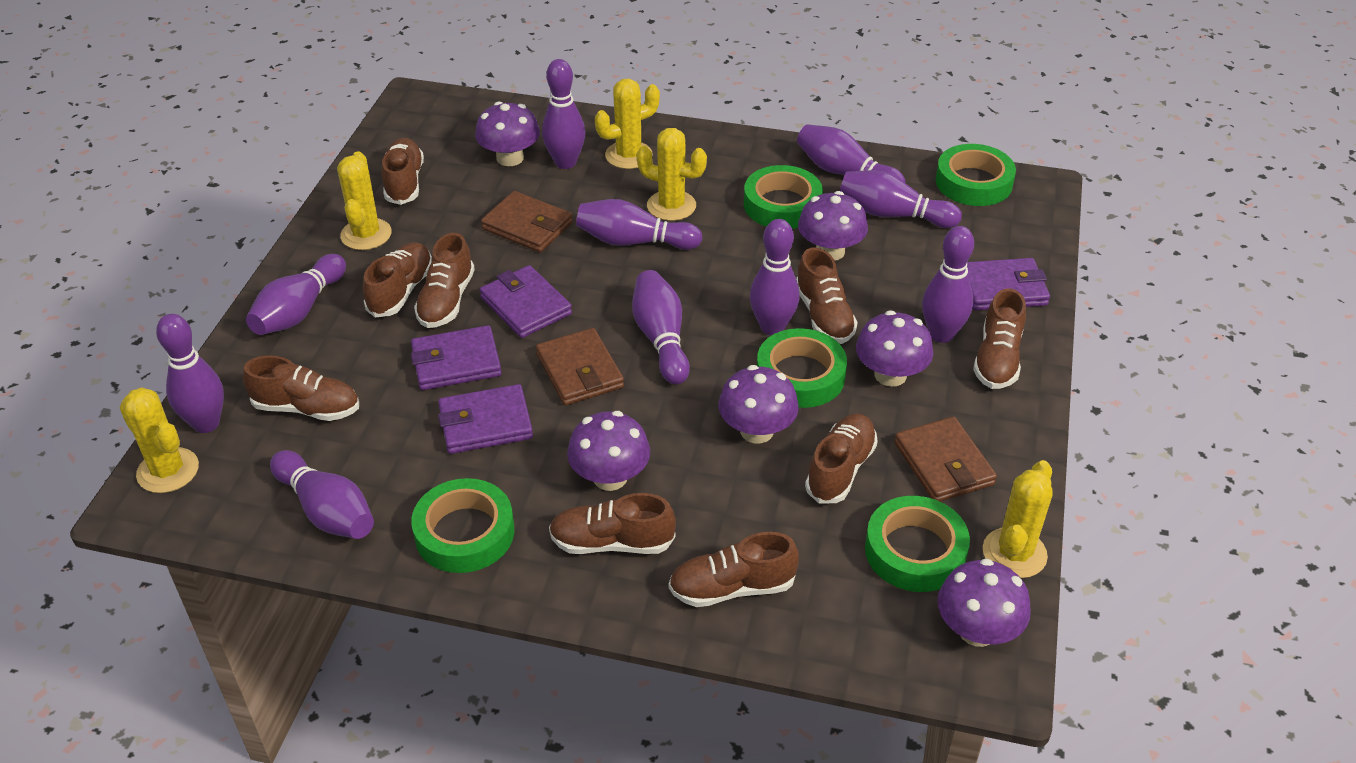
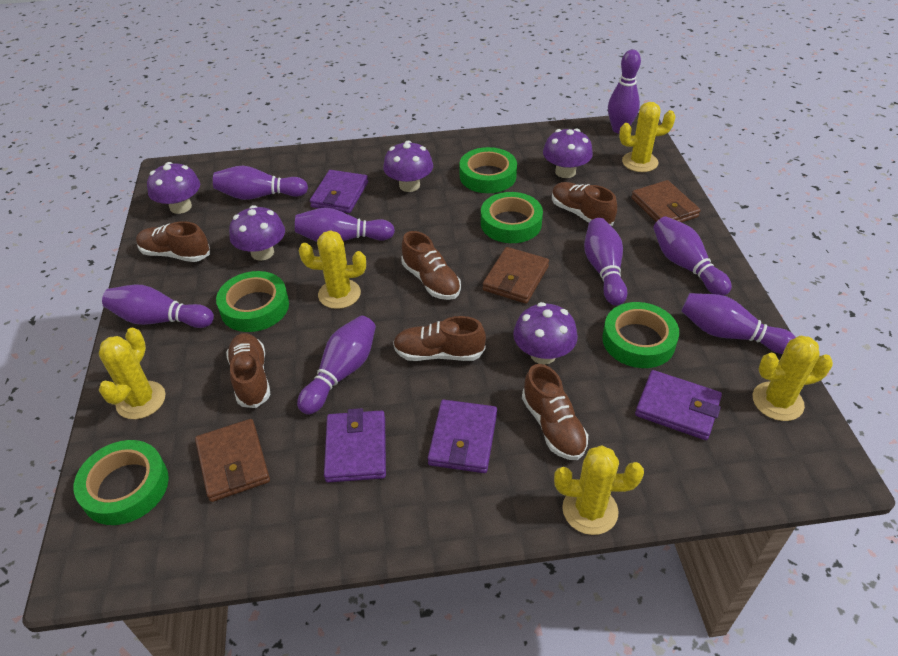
brown shoe: 9 -> 6
purple bowling pin: 10 -> 8
purple mushroom: 6 -> 5

